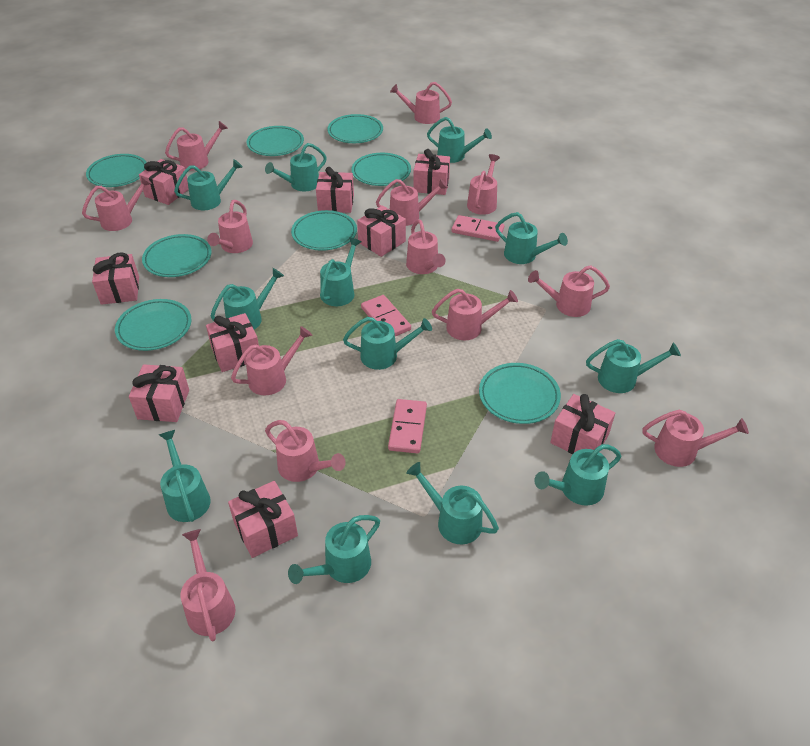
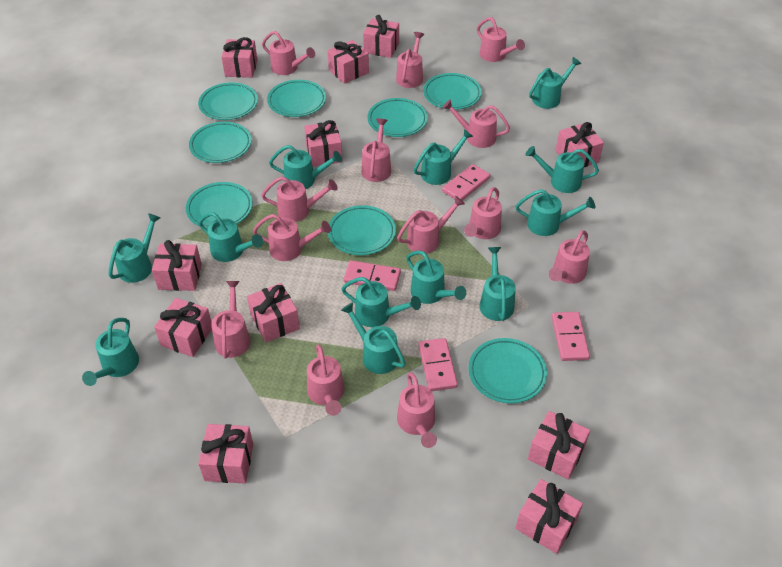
pink domino: 3 -> 4
pink gift: 9 -> 11

